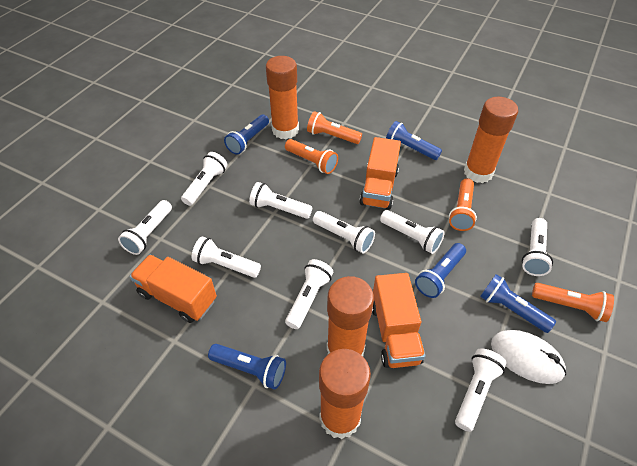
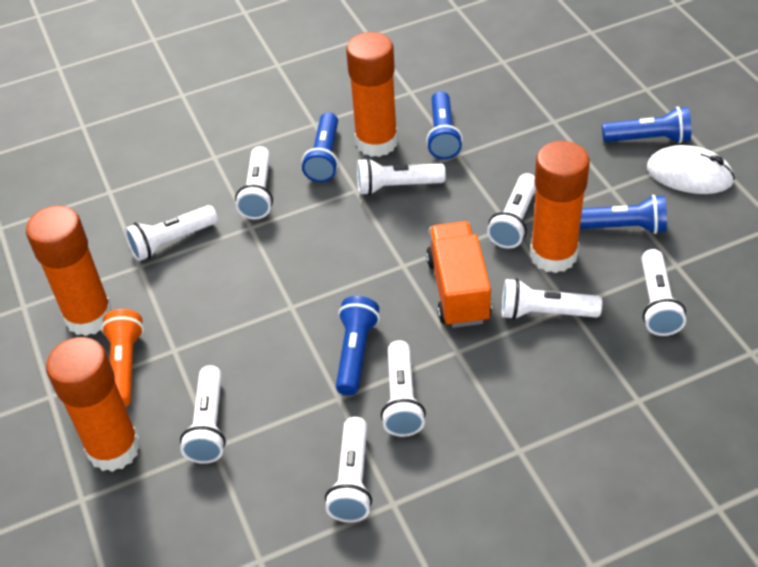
orange flashlight: 4 -> 1
orange truck: 3 -> 1

